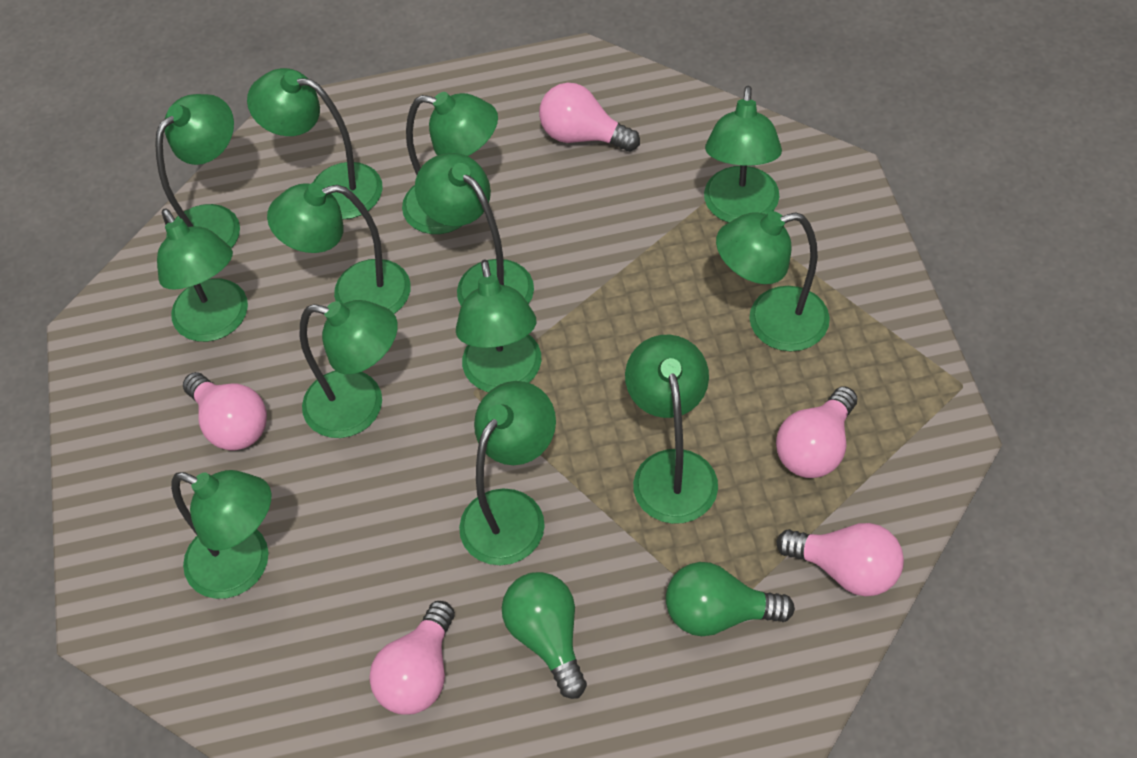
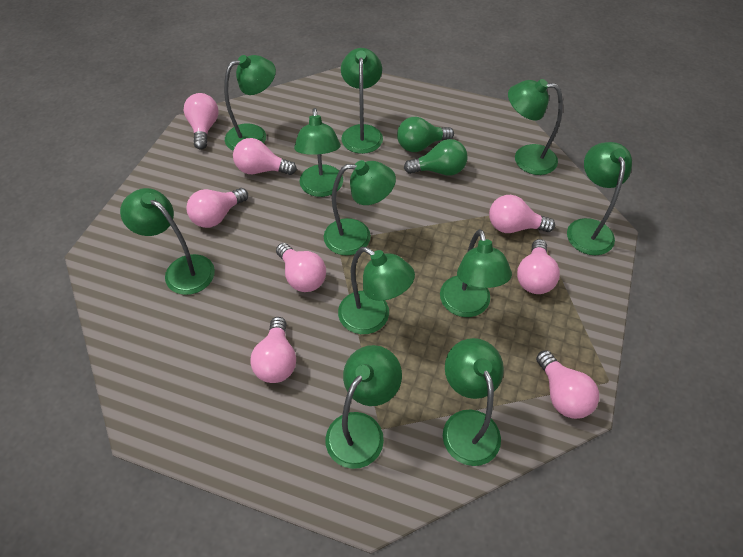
green lamp: 13 -> 11
pink light bulb: 5 -> 8

